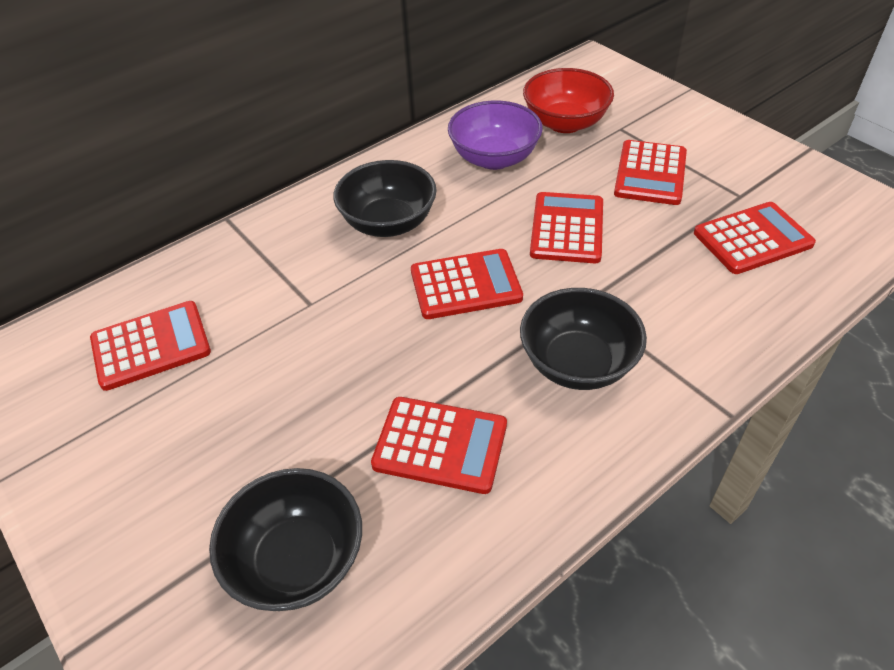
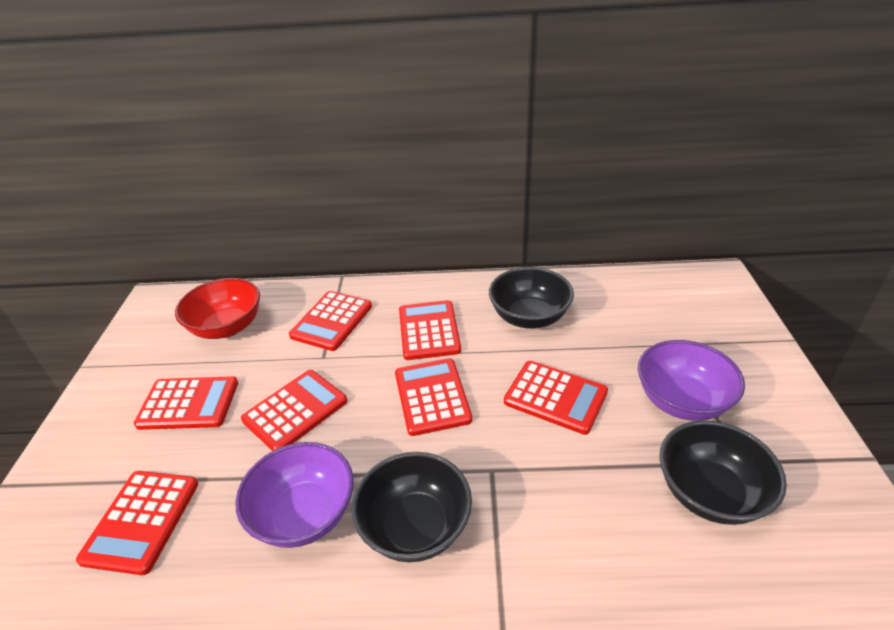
purple bowl: 1 -> 2
red calculator: 6 -> 7

